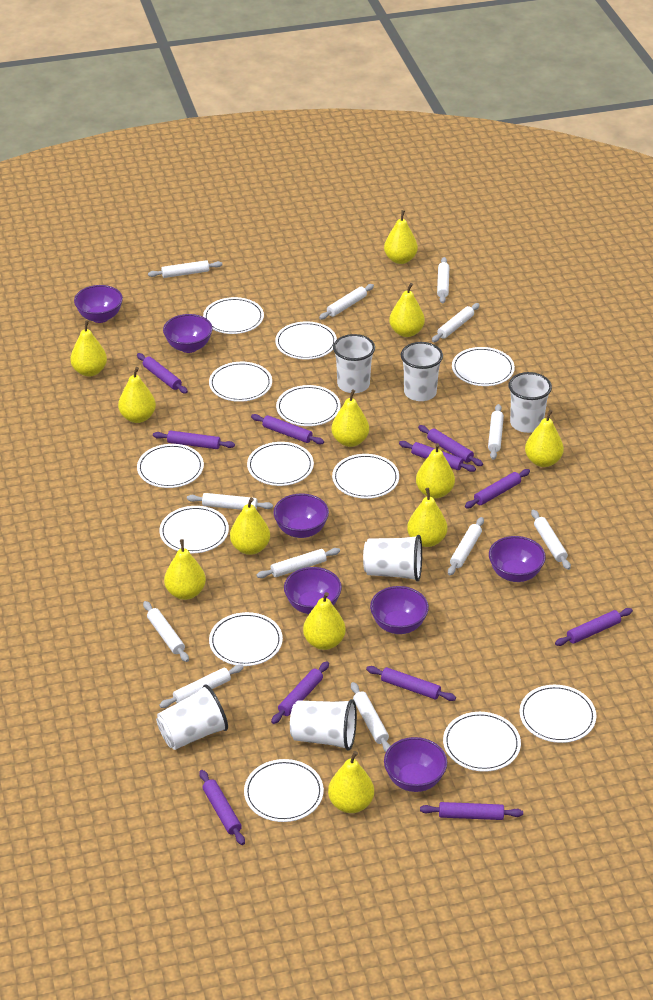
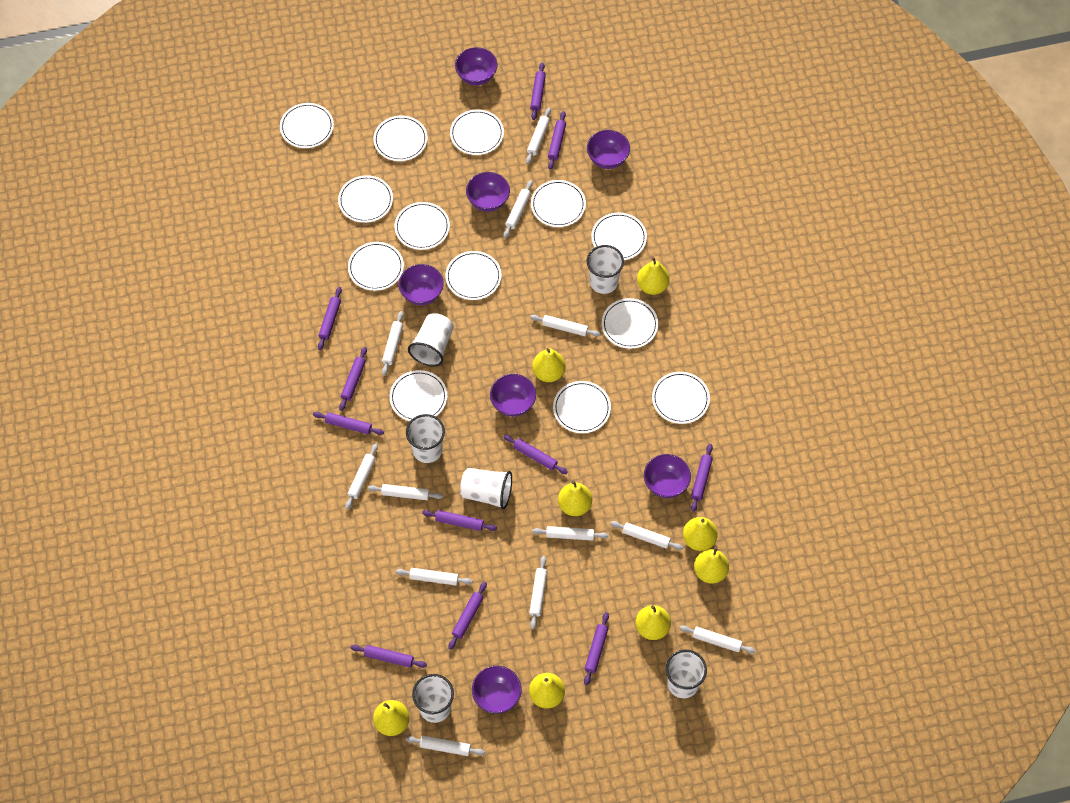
yellow pear: 12 -> 8

